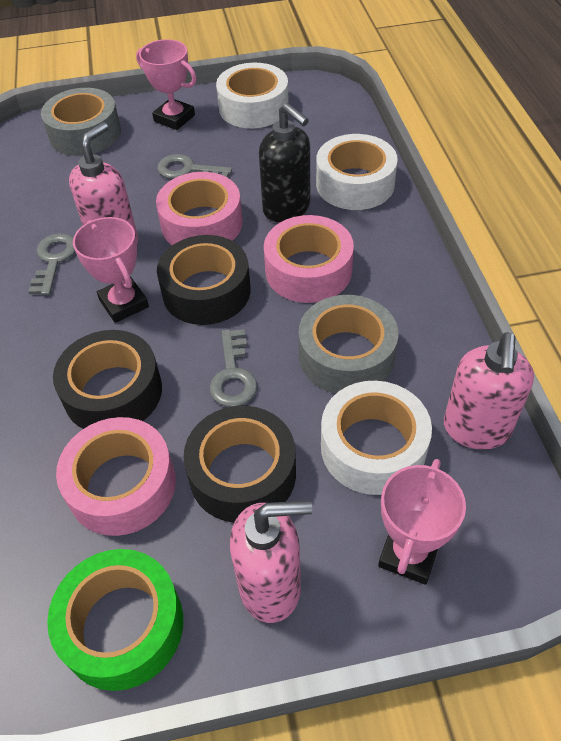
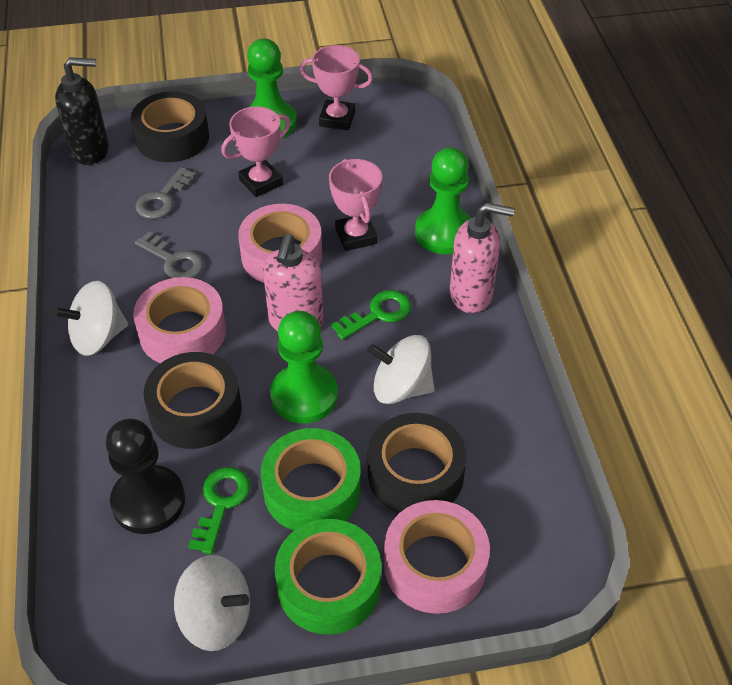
black pawn: 0 -> 1
green key: 0 -> 2
green pawn: 0 -> 3
green tape: 1 -> 2
grey key: 3 -> 2
grey tape: 2 -> 0
pink soap dispenser: 3 -> 2
white spinning top: 0 -> 3
white tape: 3 -> 0

